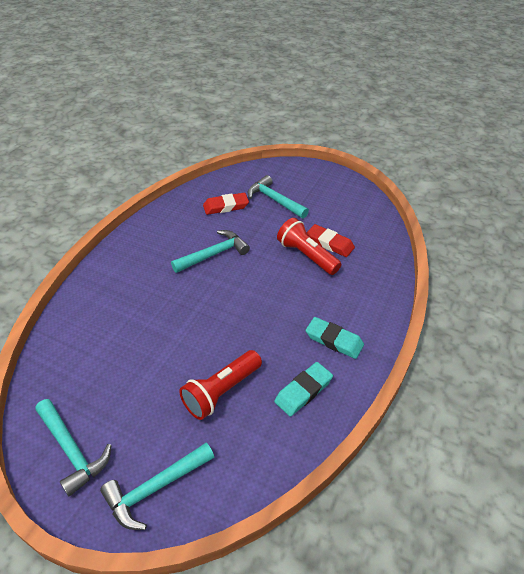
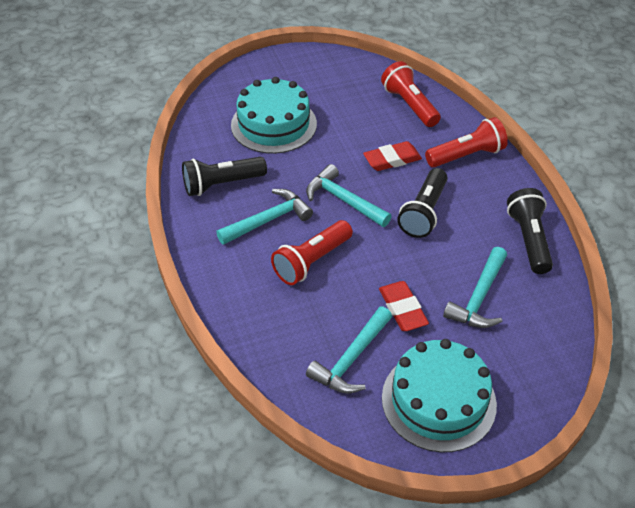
black flashlight: 0 -> 3
red flashlight: 2 -> 3
turquoise cake: 0 -> 2
turquoise eraser: 2 -> 0

